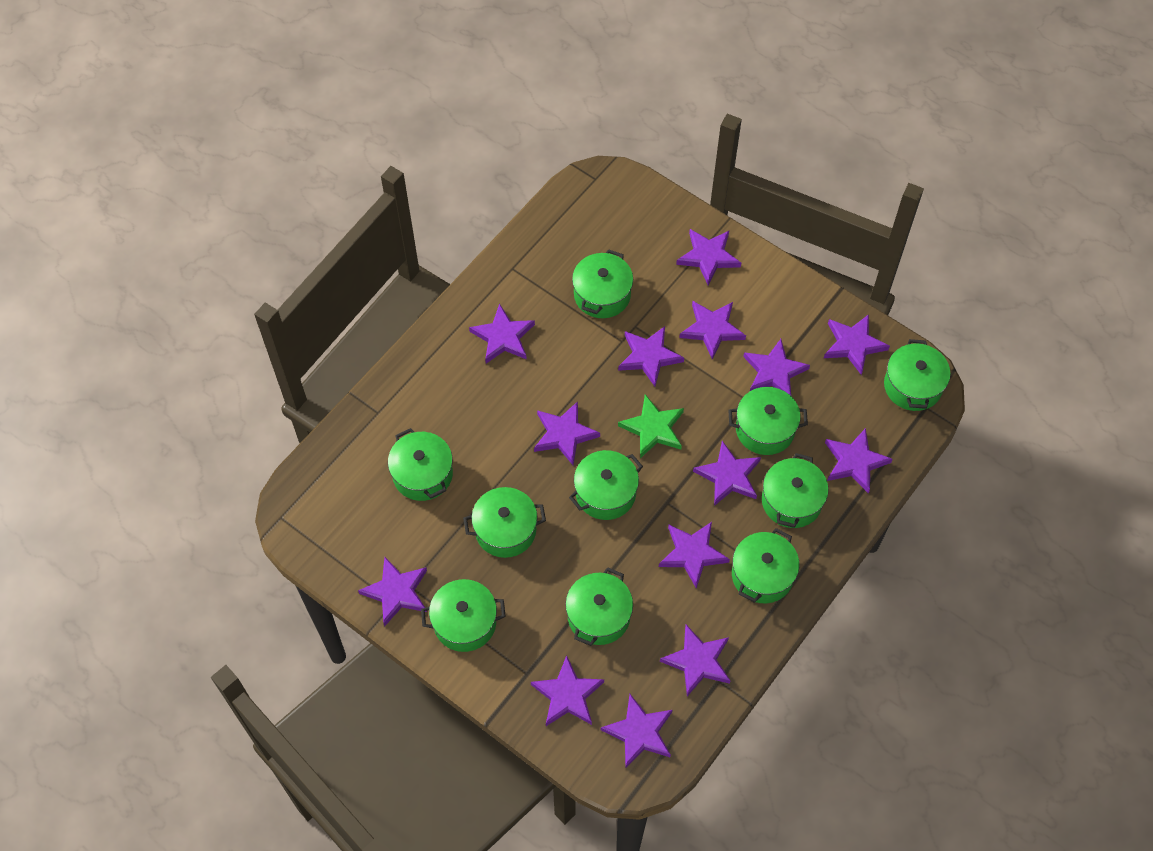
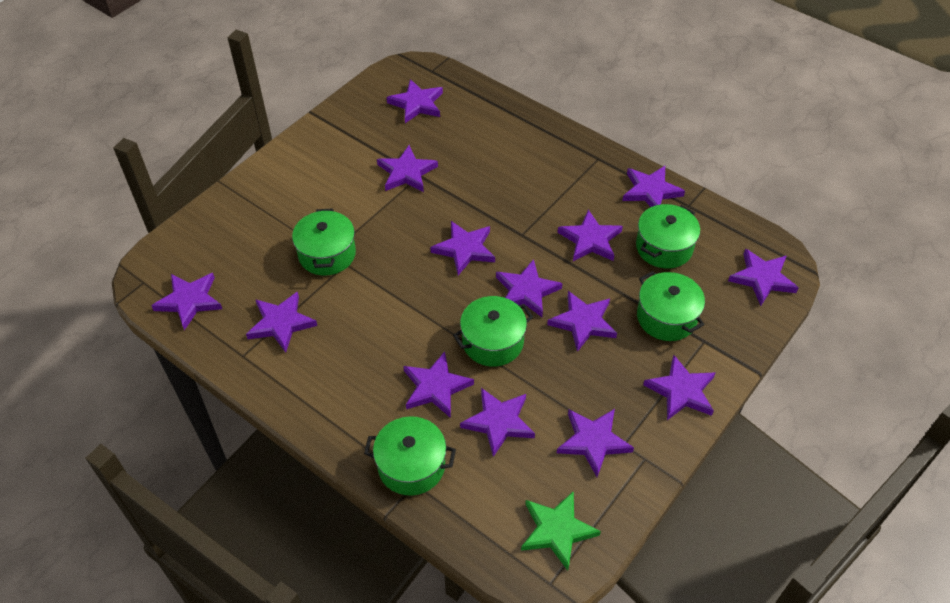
green pot: 10 -> 5

